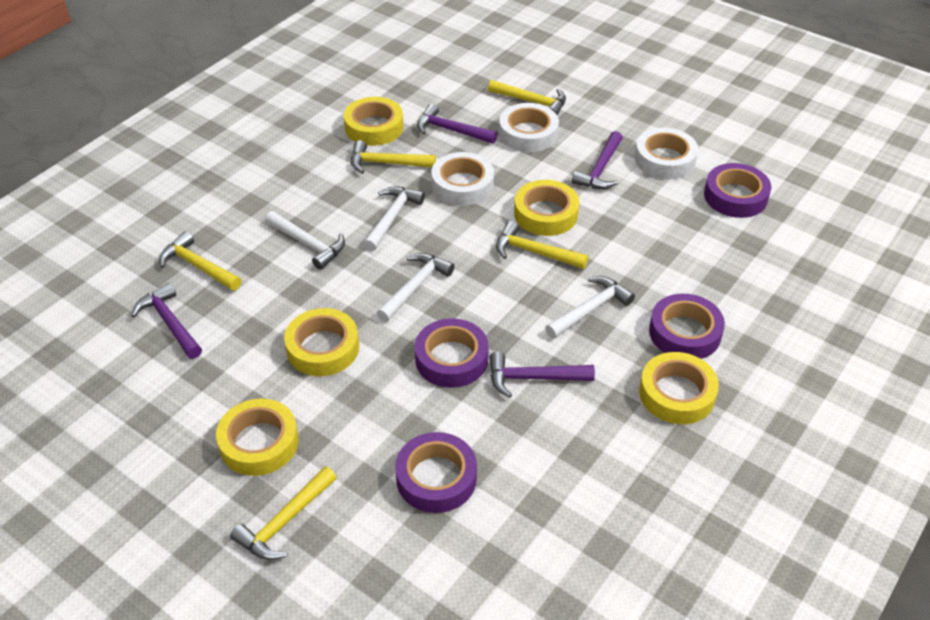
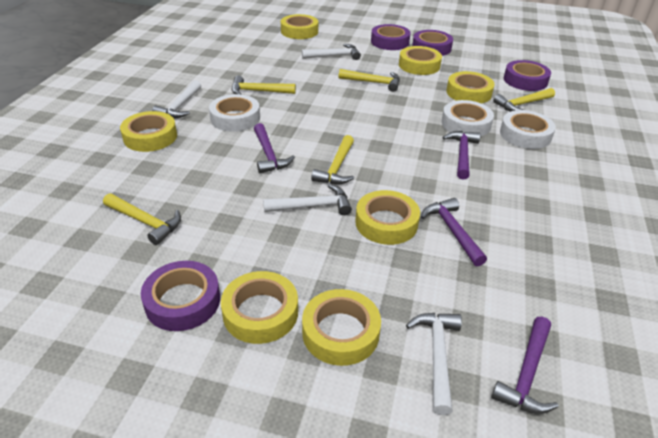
yellow tape: 5 -> 7

